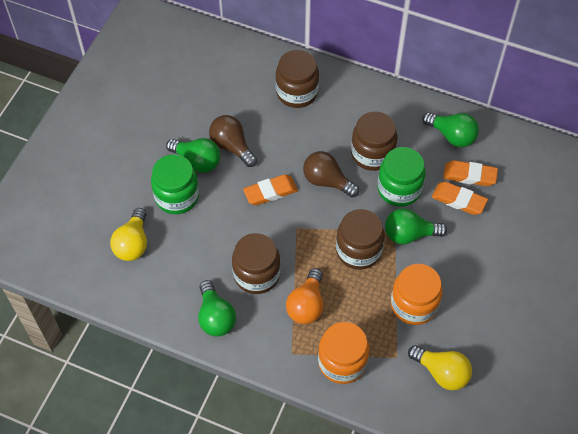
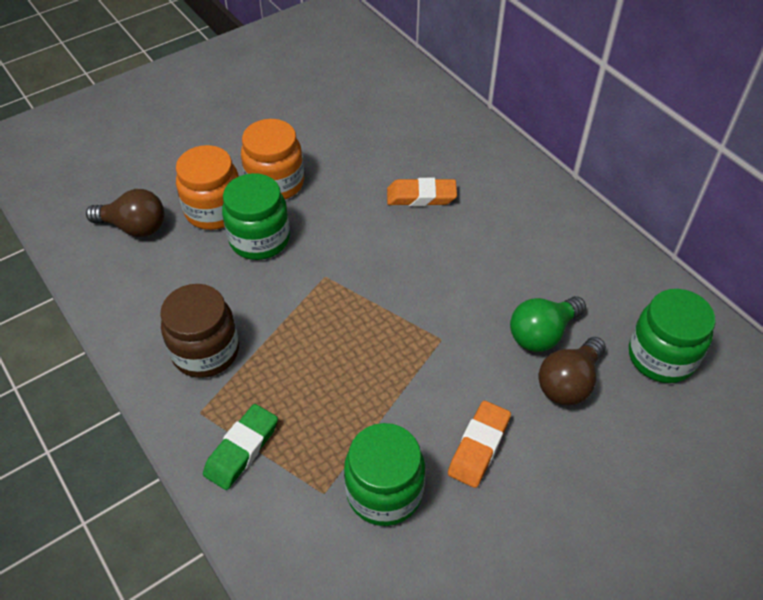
brown jar: 4 -> 1
green eraser: 0 -> 1
green jar: 2 -> 3
green light bulb: 4 -> 1
orange eraser: 3 -> 2
orange light bulb: 1 -> 0
yellow light bulb: 2 -> 0

